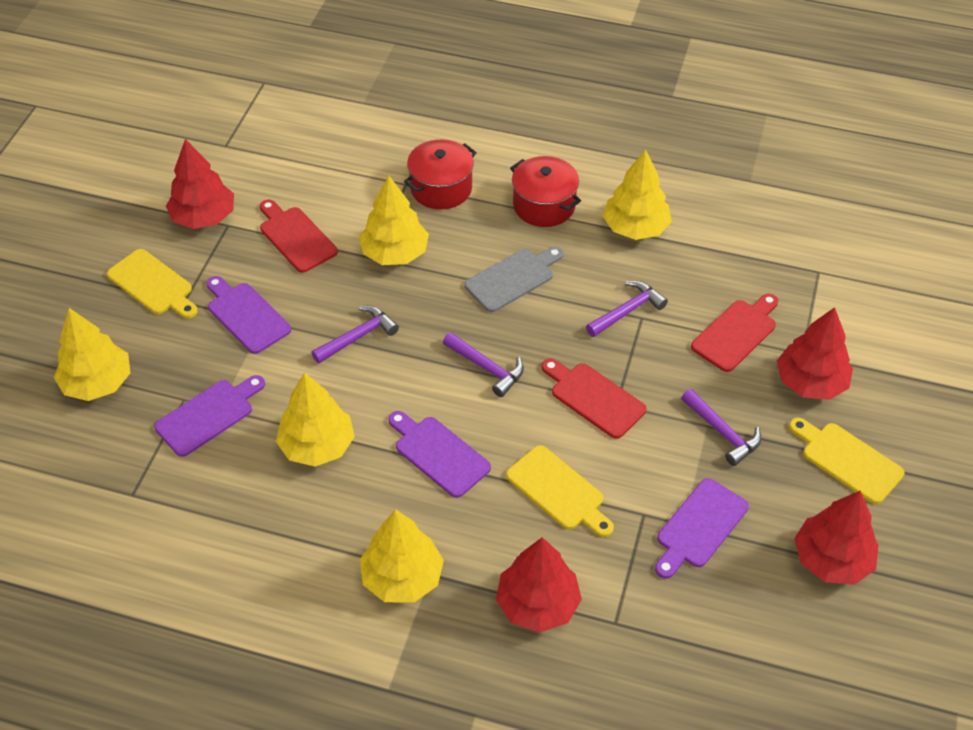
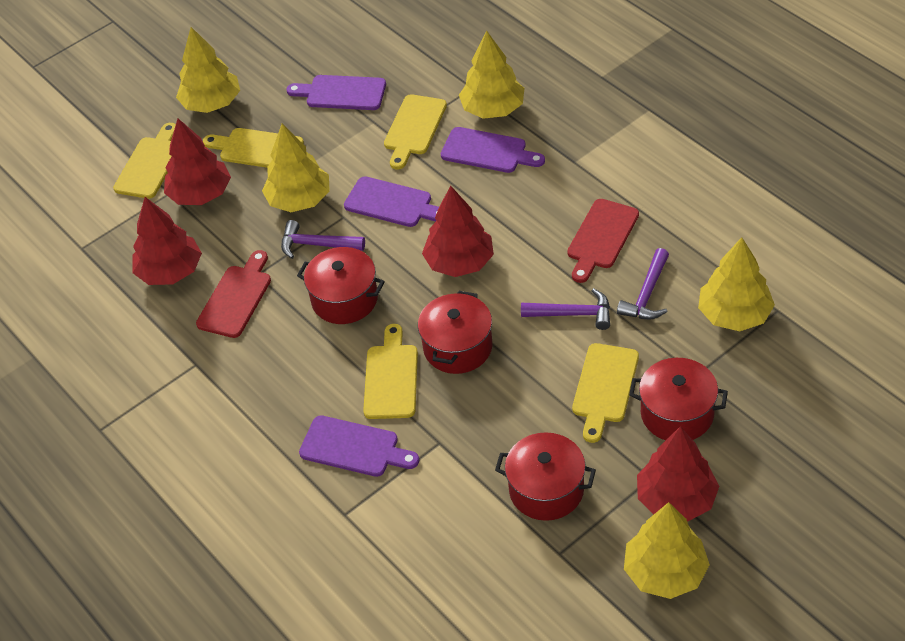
grey cutting board: 1 -> 0
purple hammer: 4 -> 3
red cutting board: 3 -> 2
red pot: 2 -> 4
yellow cutting board: 3 -> 5

